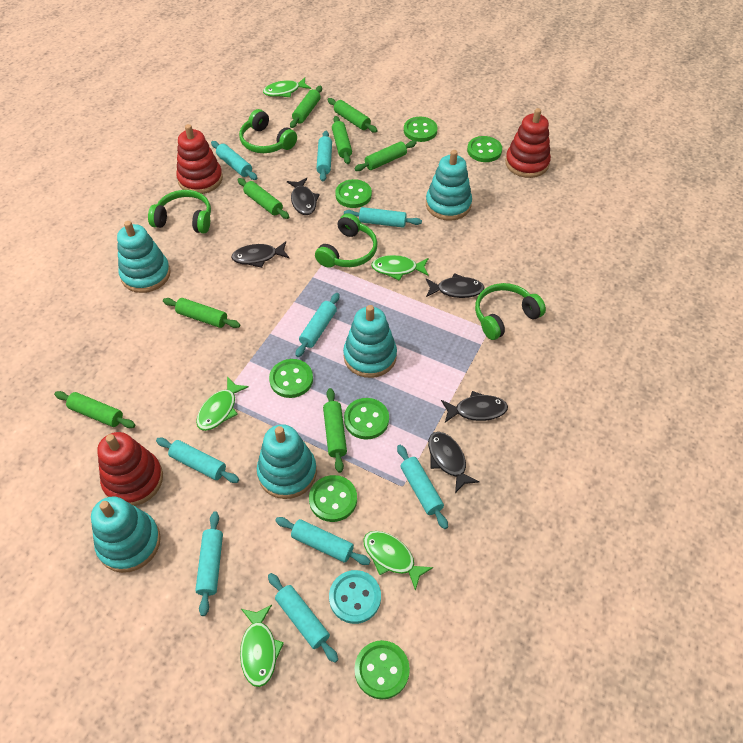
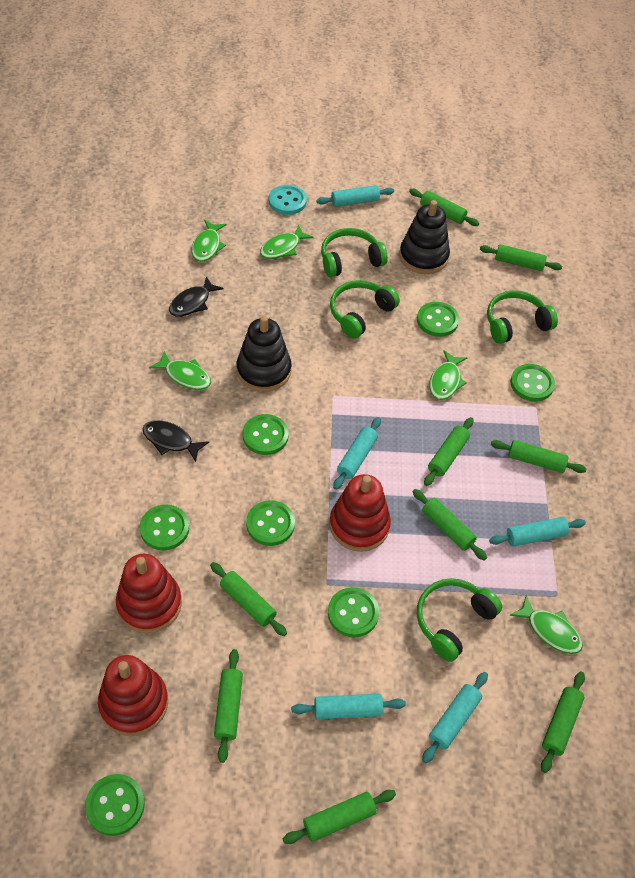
black fish: 5 -> 2
black stacking toy: 0 -> 2
green rolling pin: 8 -> 9
turquoise rolling pin: 9 -> 5
turquoise stacking toy: 5 -> 0

